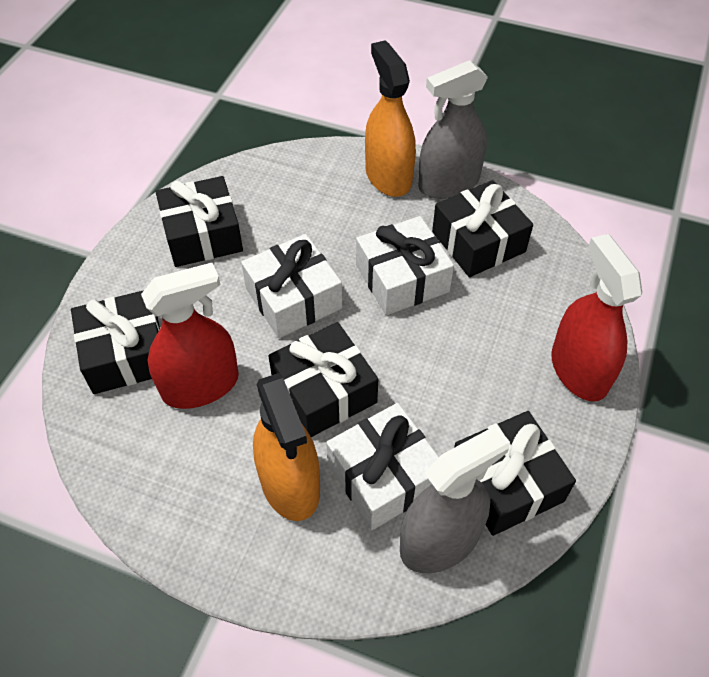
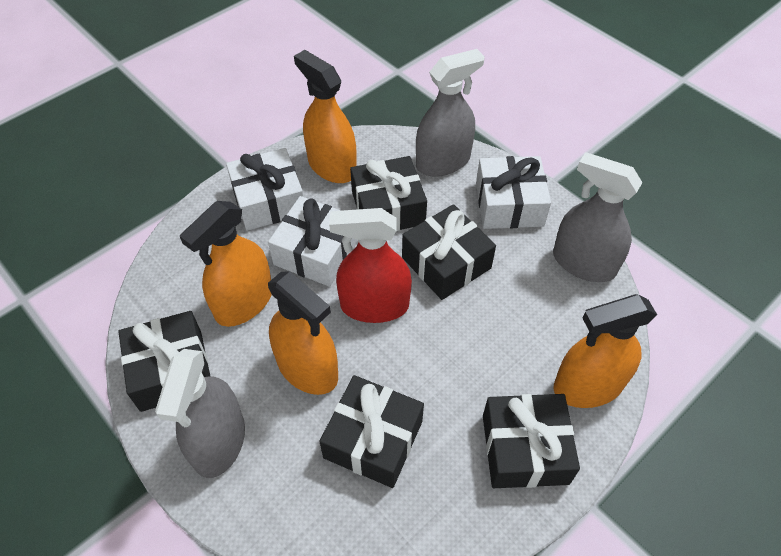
grey spray bottle: 2 -> 3
orange spray bottle: 2 -> 4
red spray bottle: 2 -> 1

